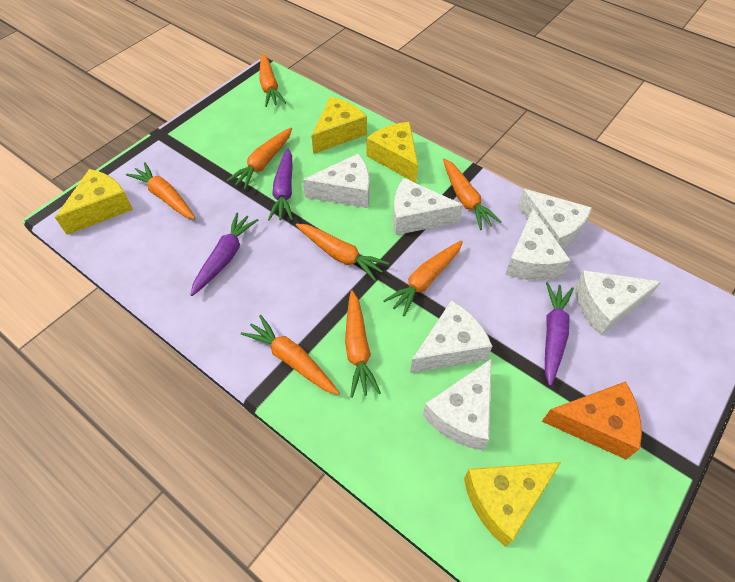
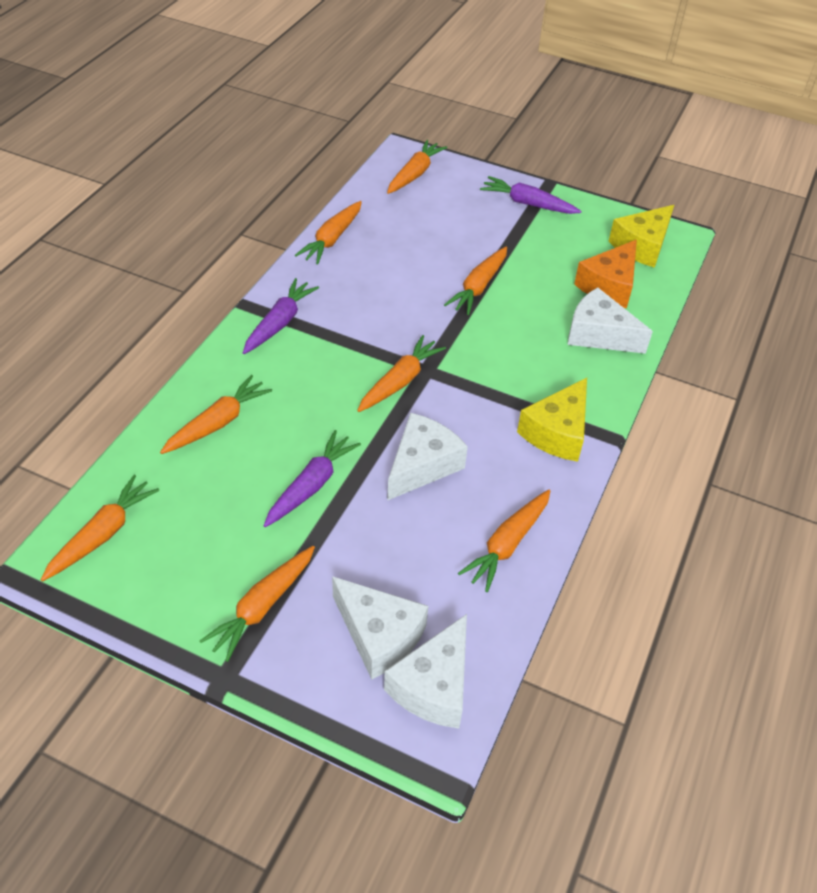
white cheese: 7 -> 4
yellow cheese: 4 -> 2

